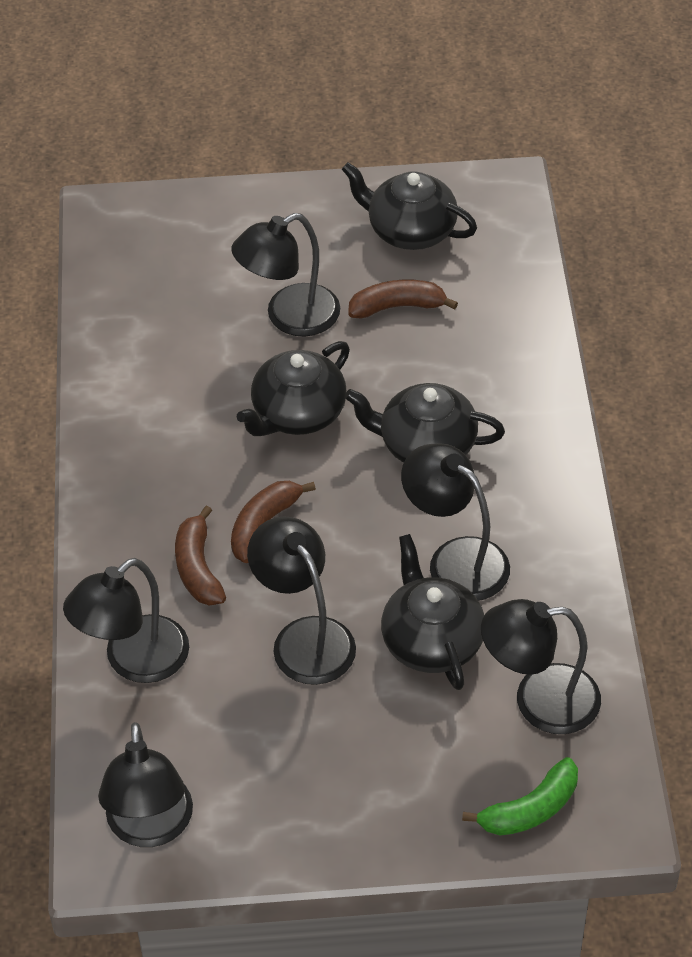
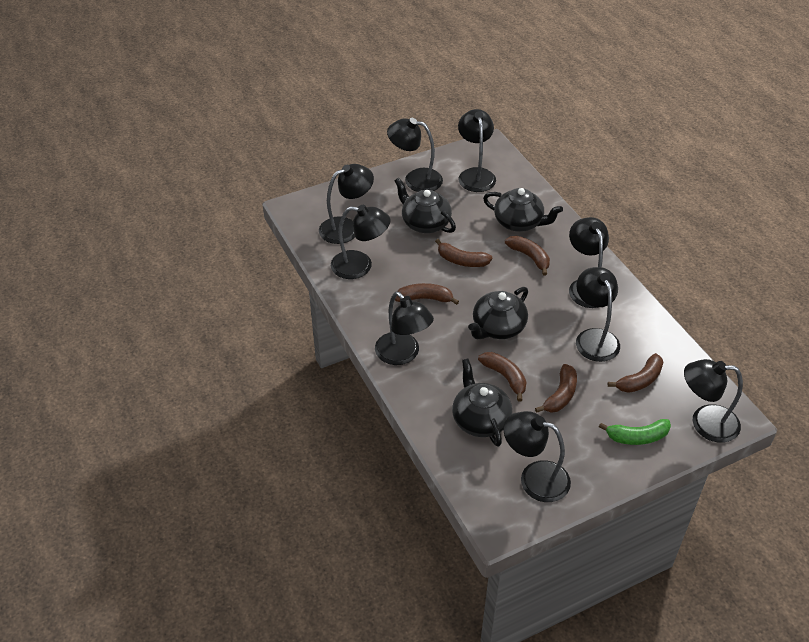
black lamp: 6 -> 9
brown banana: 3 -> 6

